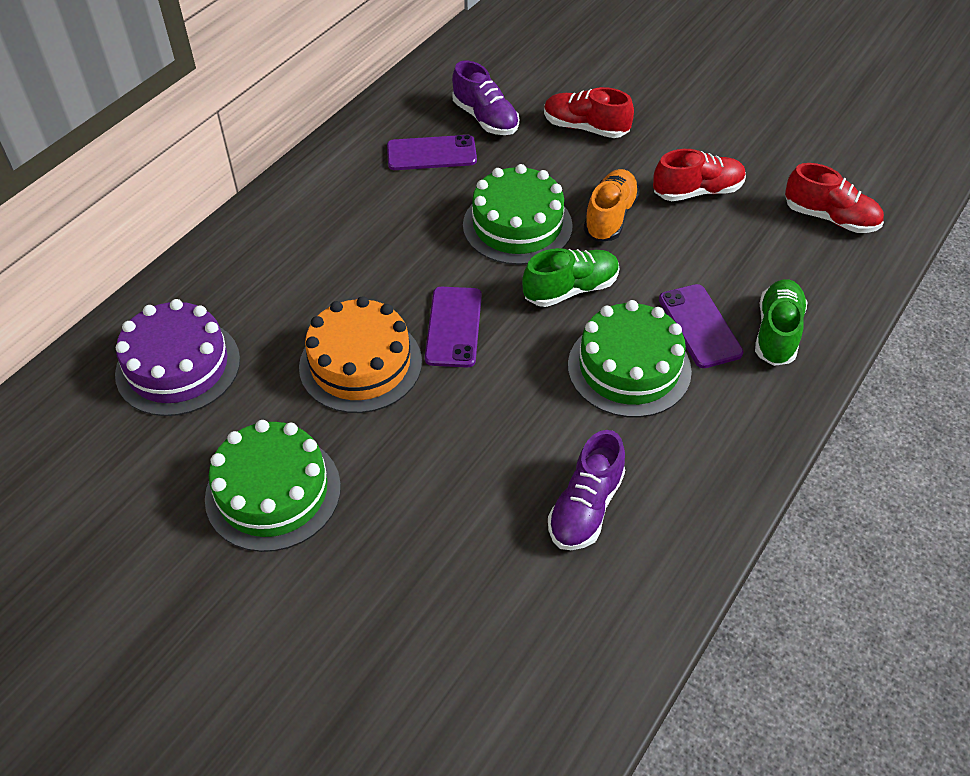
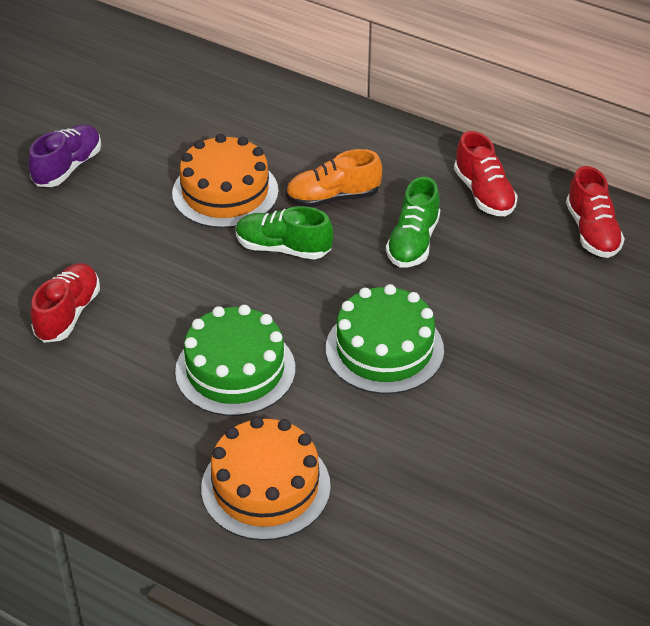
green cake: 3 -> 2
orange cake: 1 -> 2
purple cake: 1 -> 0
purple phone: 3 -> 0
purple shoe: 2 -> 1

